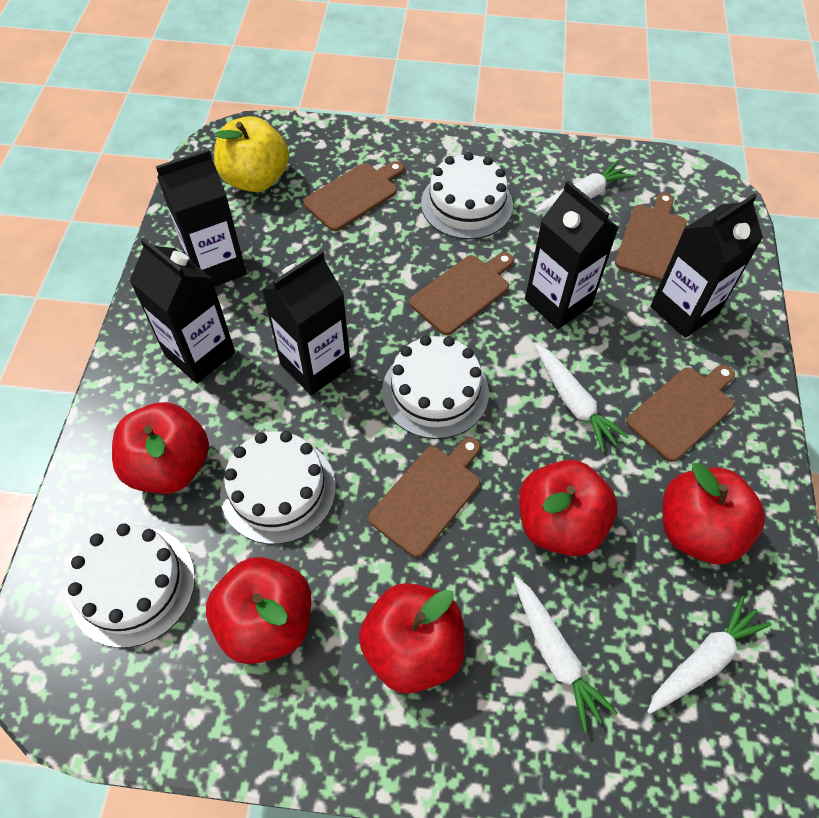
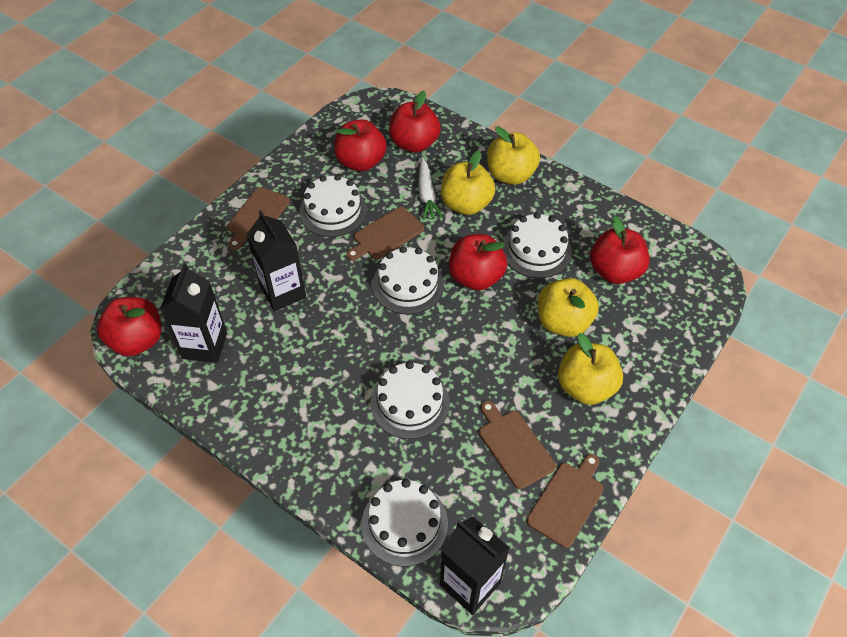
black carton: 5 -> 3
brown cutting board: 5 -> 4
white cake: 4 -> 5
white carrot: 4 -> 1
yellow apple: 1 -> 4

